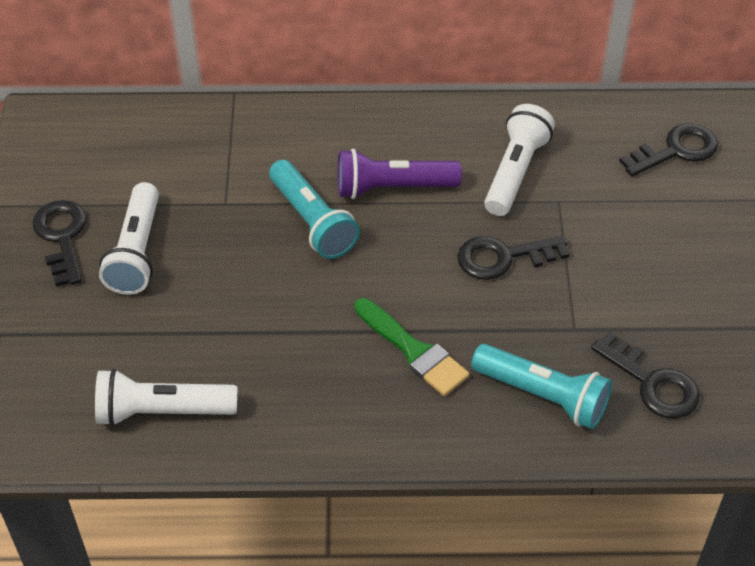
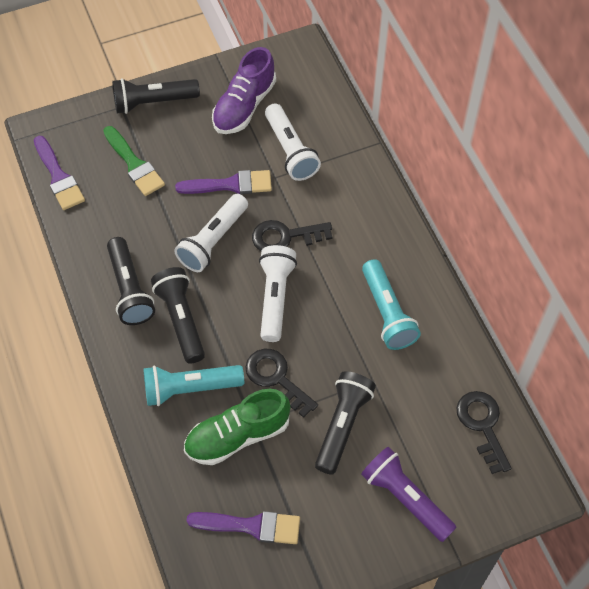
black flashlight: 0 -> 4
black key: 4 -> 3
green shoe: 0 -> 1
purple brush: 0 -> 3
purple shoe: 0 -> 1

